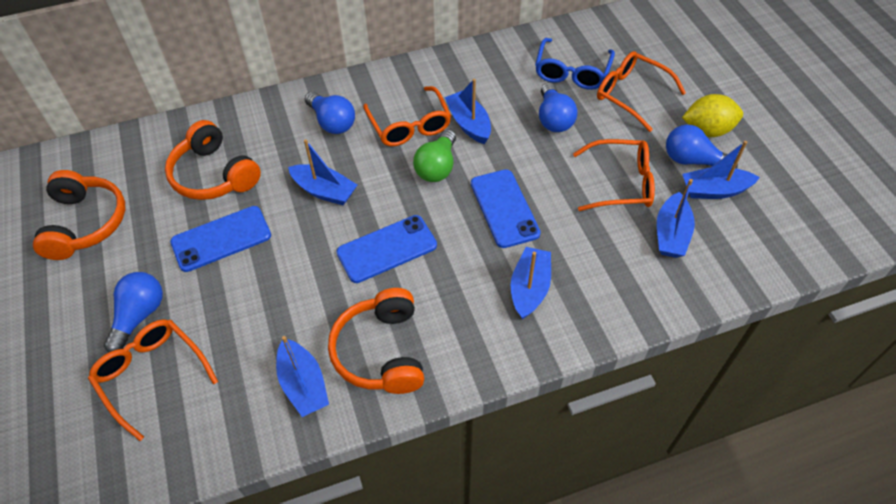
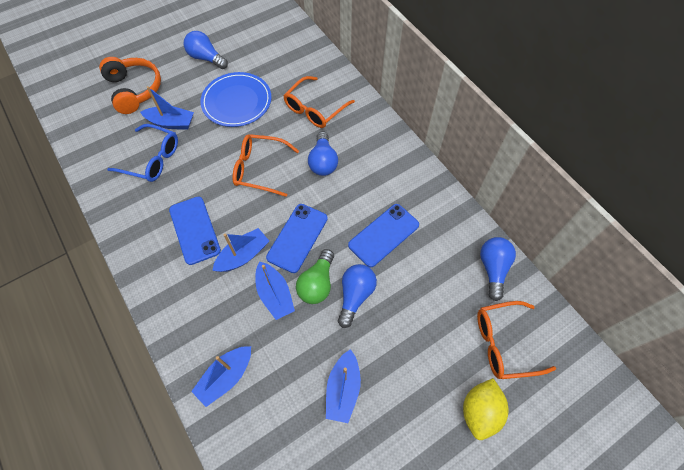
blue boat: 6 -> 5
blue plate: 0 -> 1
orange glasses: 4 -> 3
orange headphones: 3 -> 1

